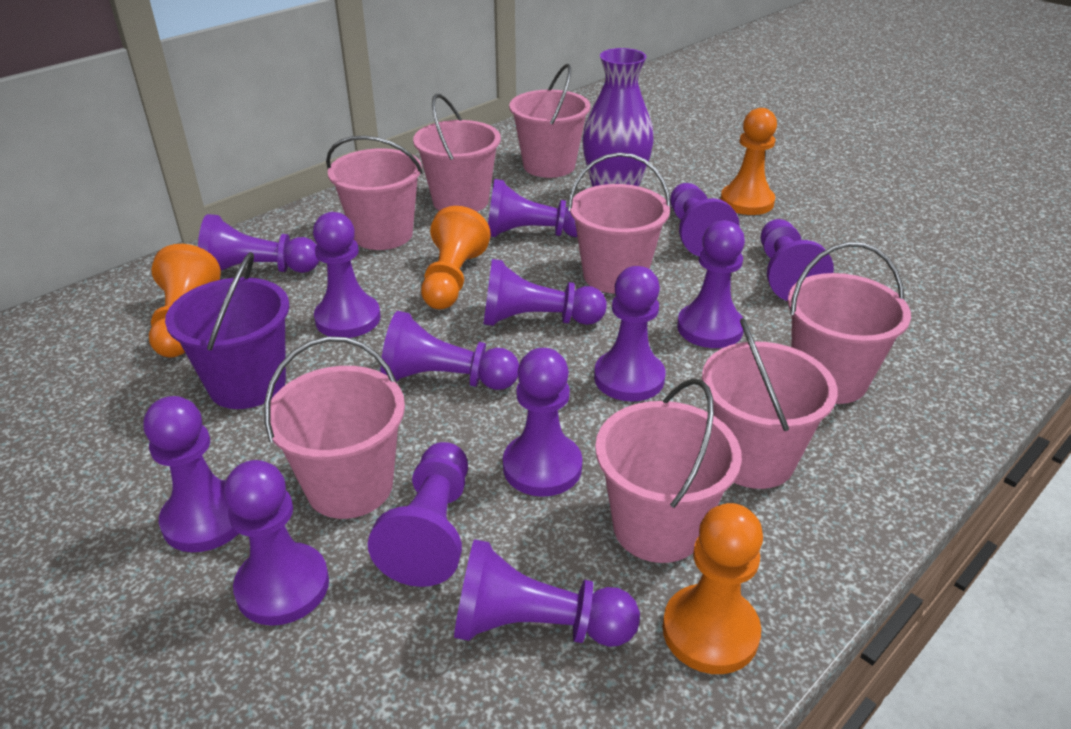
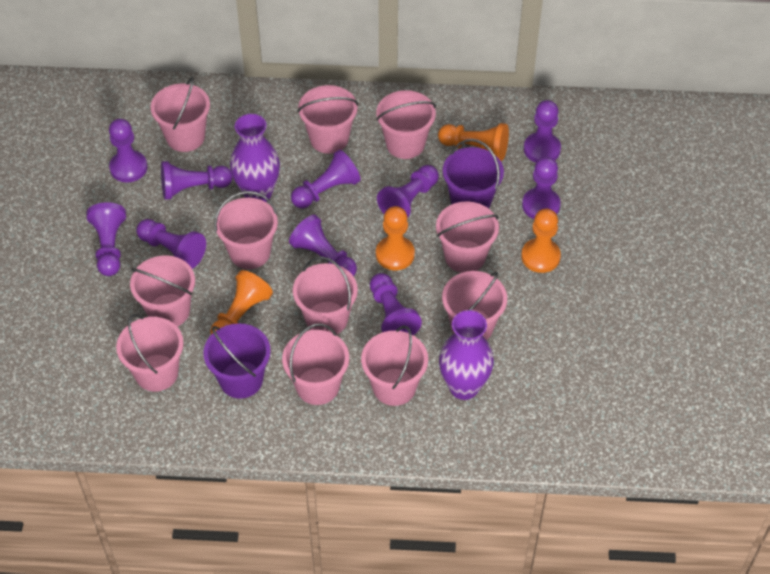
pink bucket: 8 -> 11
purple bucket: 1 -> 2
purple pawn: 14 -> 10
purple vase: 1 -> 2

